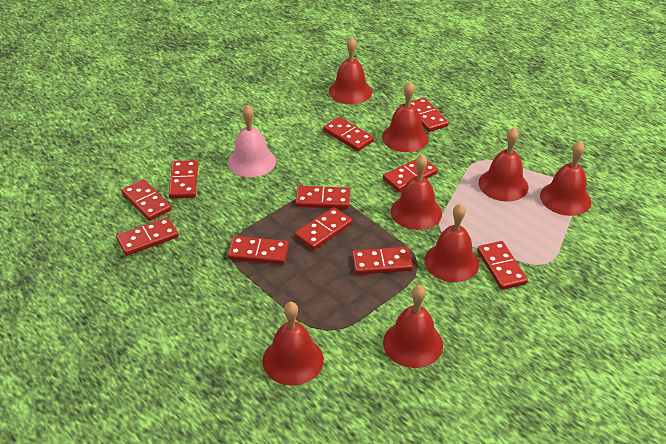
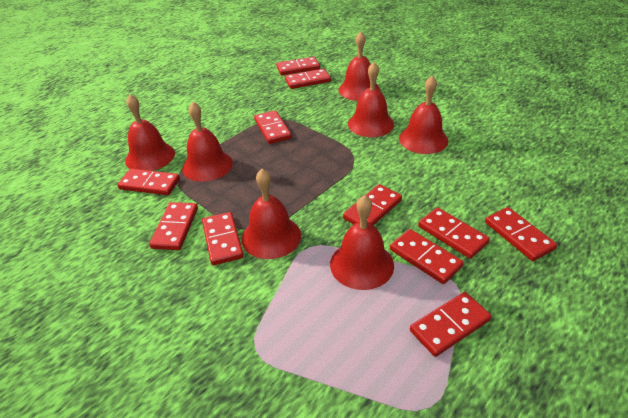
pink bell: 1 -> 0
red bell: 8 -> 7

